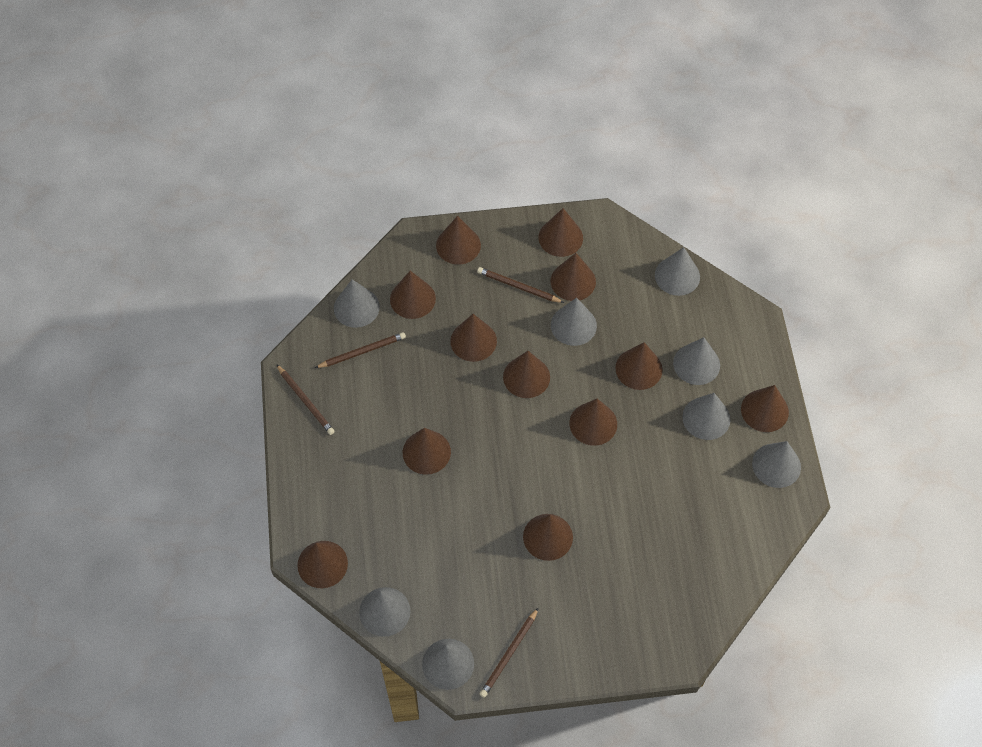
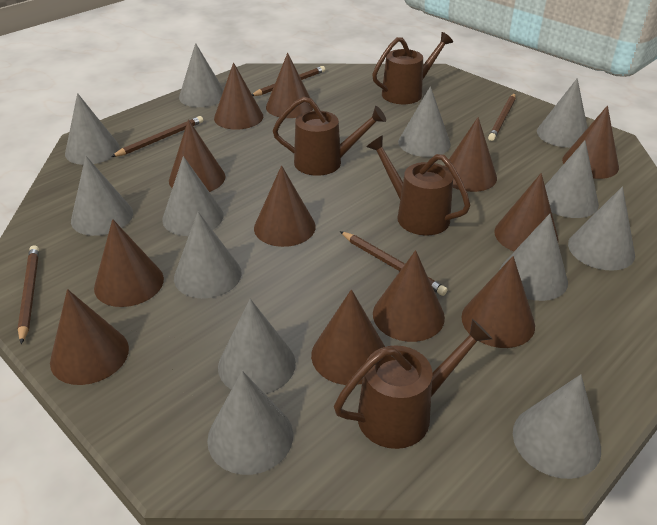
brown pencil: 4 -> 5
brown watering can: 0 -> 4
grey cone: 8 -> 13

